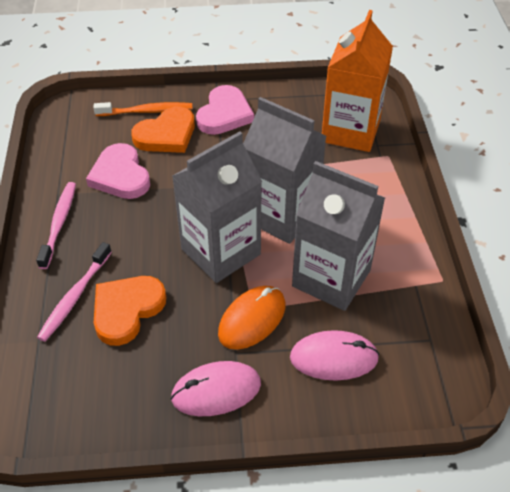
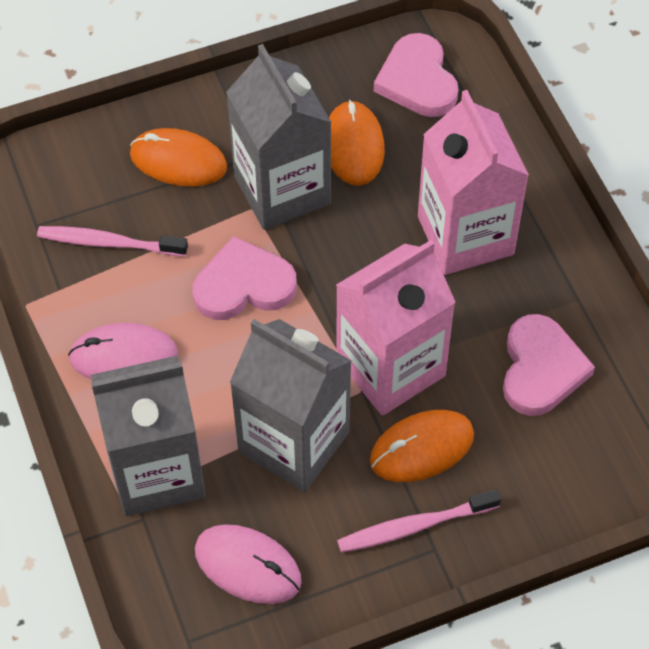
orange carton: 1 -> 0
orange heart: 2 -> 0
orange mouse: 1 -> 3
orange toothbrush: 1 -> 0
pink carton: 0 -> 2
pink heart: 2 -> 3

